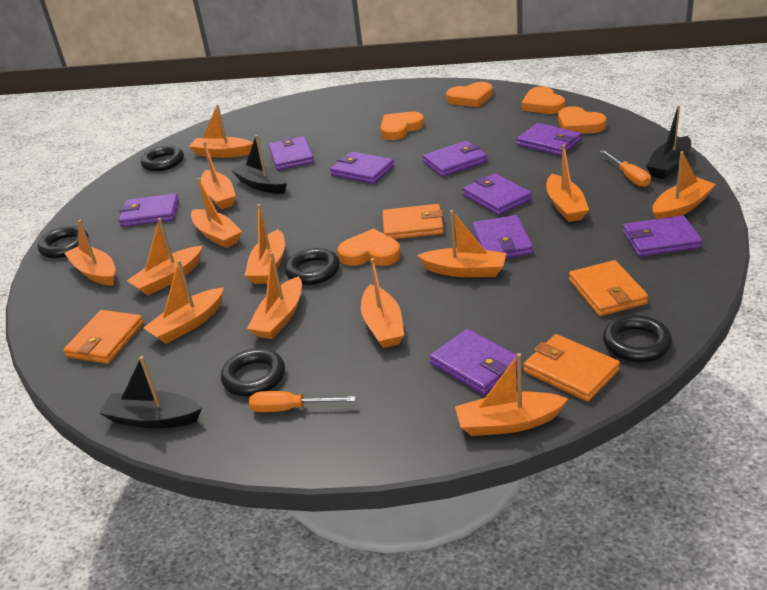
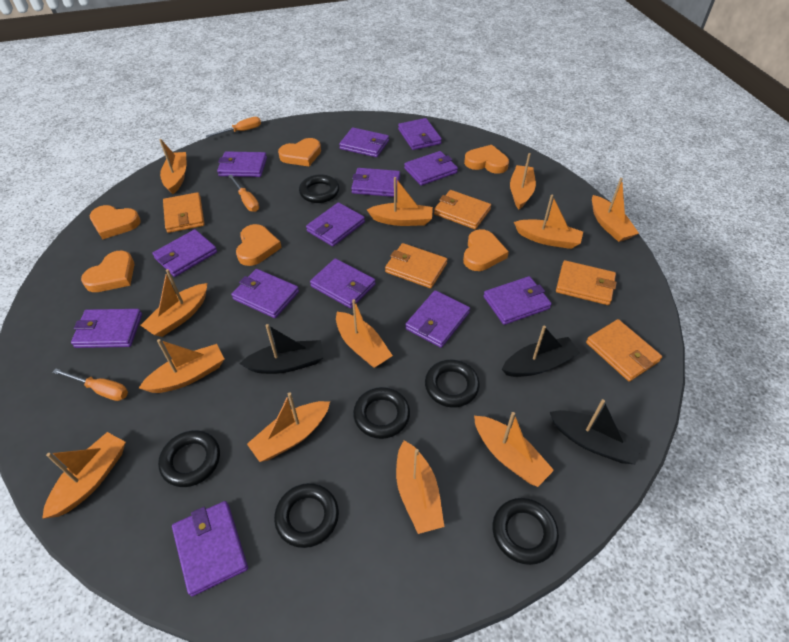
black ring: 5 -> 6
orange boat: 13 -> 12
orange heart: 5 -> 6
orange screwdriver: 2 -> 3
orange wallet: 4 -> 5
purple wallet: 9 -> 13

